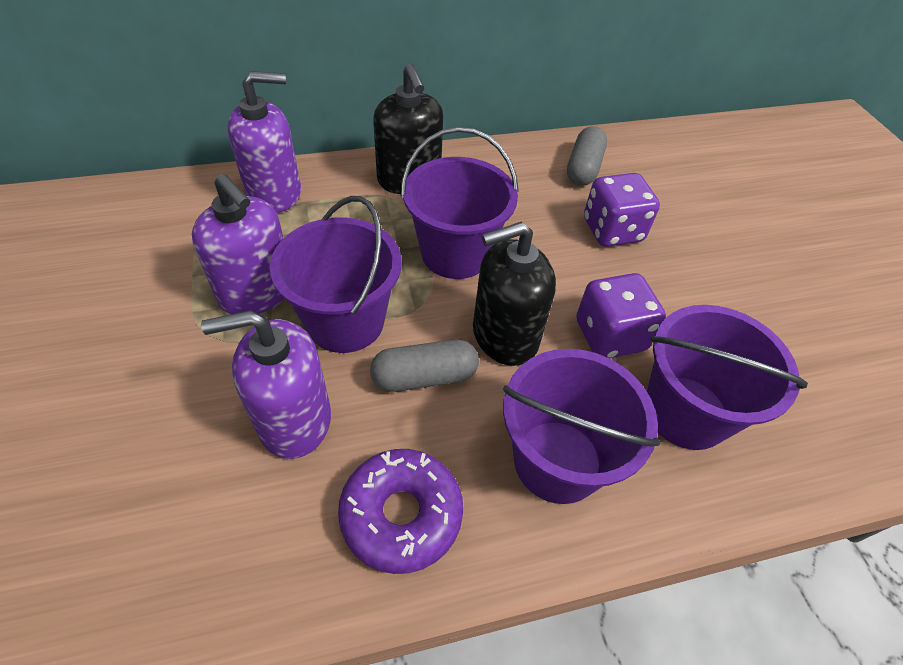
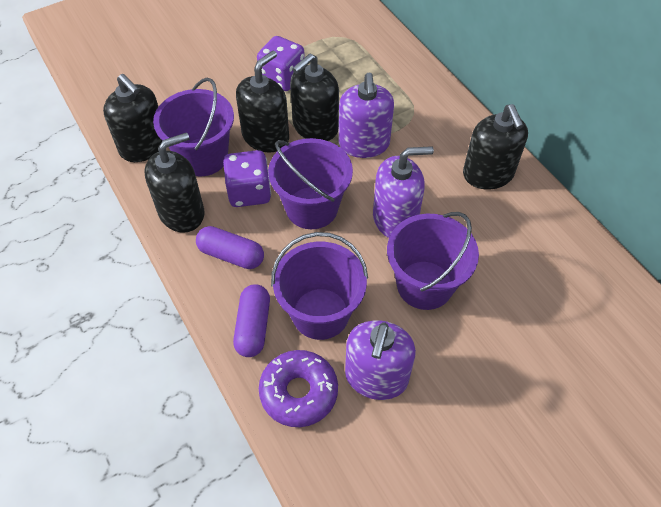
black soap dispenser: 2 -> 5
grey capsule: 2 -> 0
purple capsule: 0 -> 2

